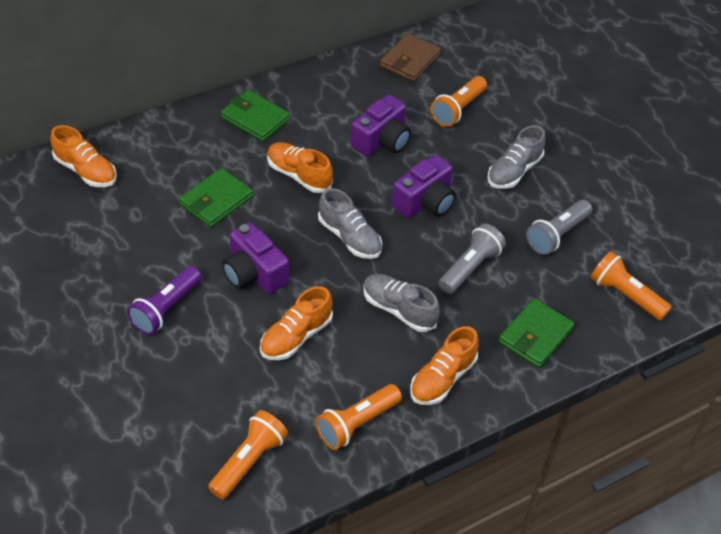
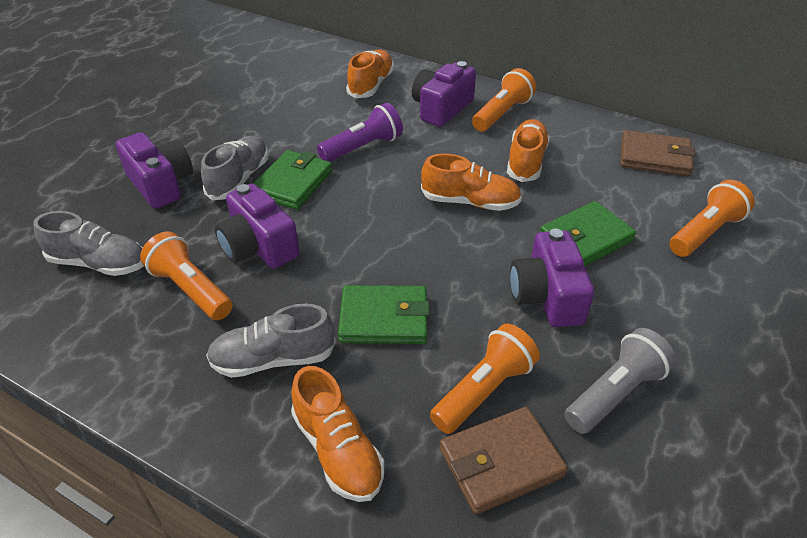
brown wallet: 1 -> 2
grey flashlight: 2 -> 1
purple camera: 3 -> 4

